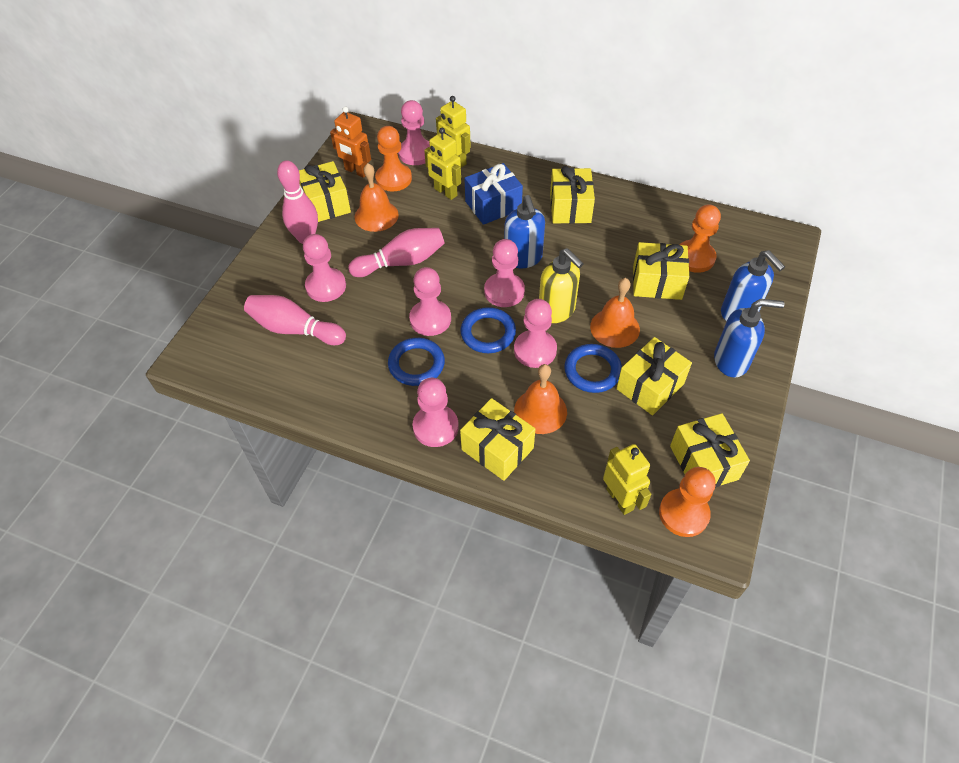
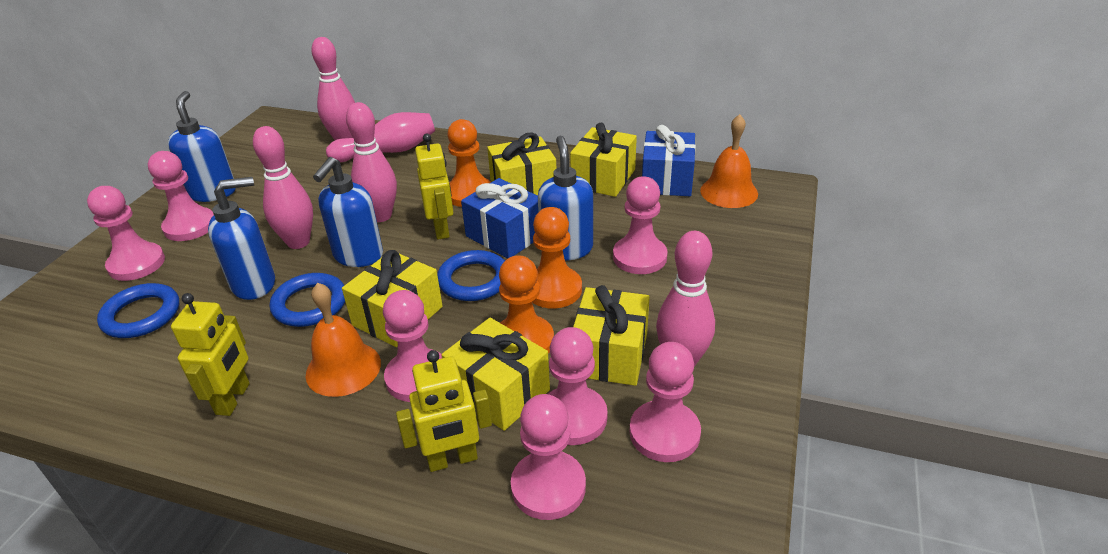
blue gift: 1 -> 2
blue soap dispenser: 3 -> 4
orange bell: 3 -> 2
orange robot: 1 -> 0
pink bowling pin: 3 -> 5
pink pawn: 6 -> 7
yellow gift: 6 -> 5
yellow soap dispenser: 1 -> 0

